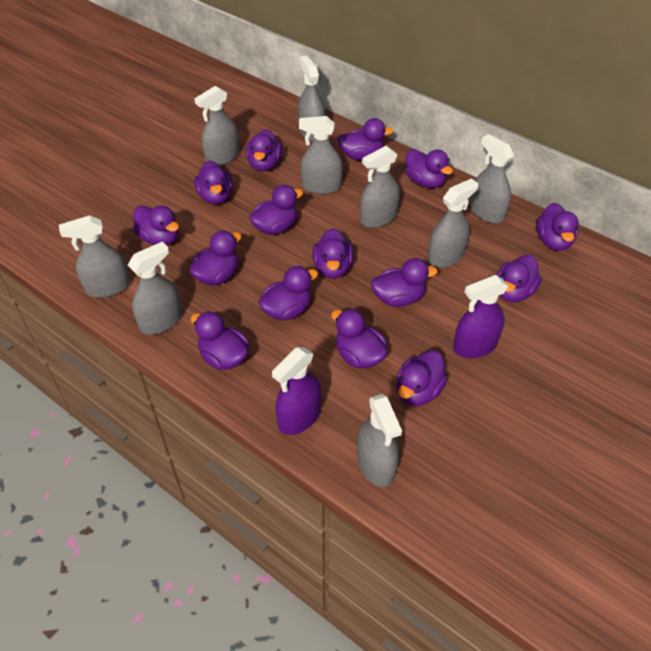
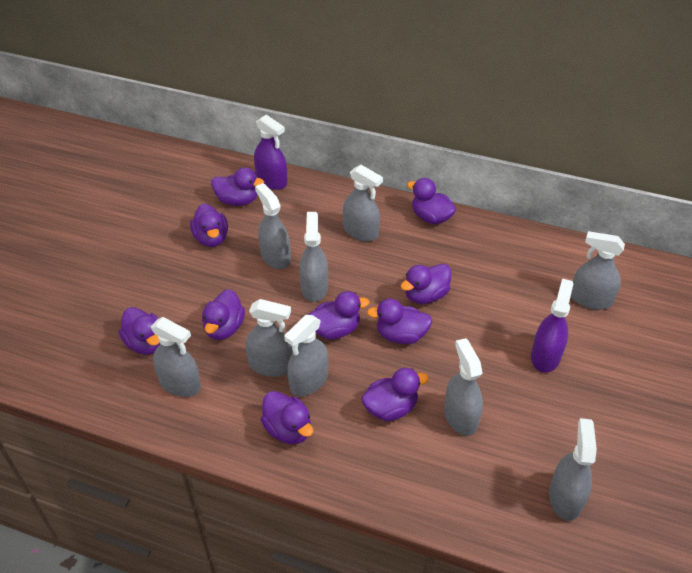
purple duck: 15 -> 10

